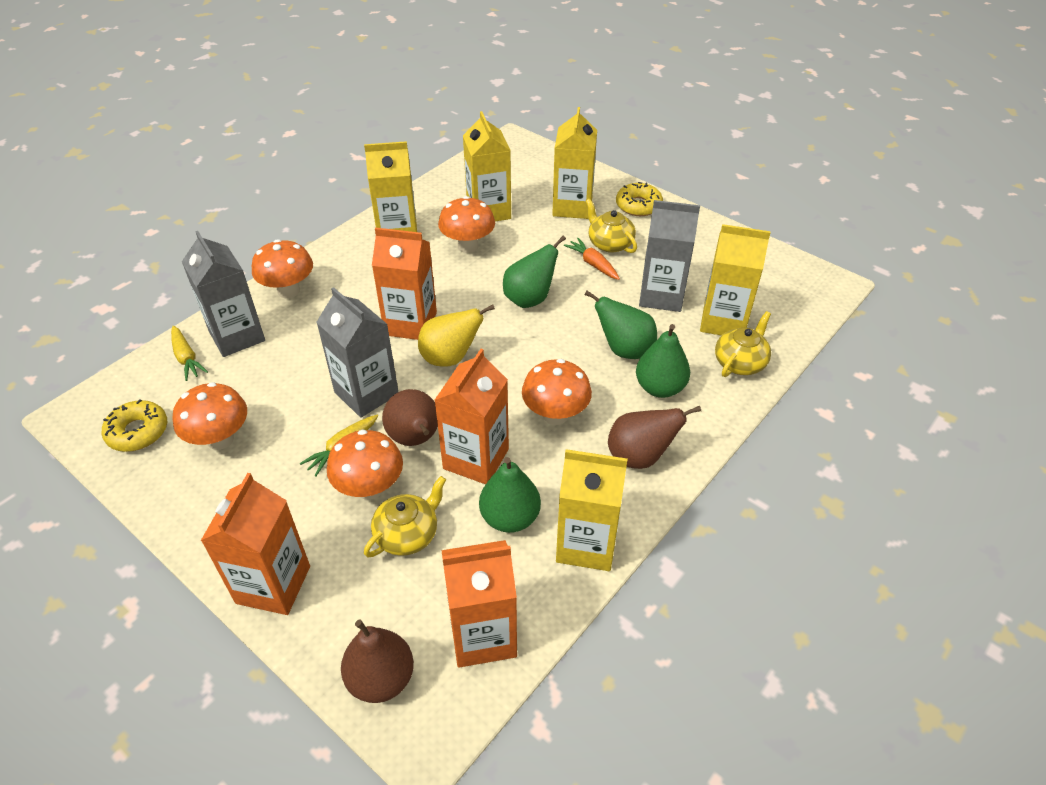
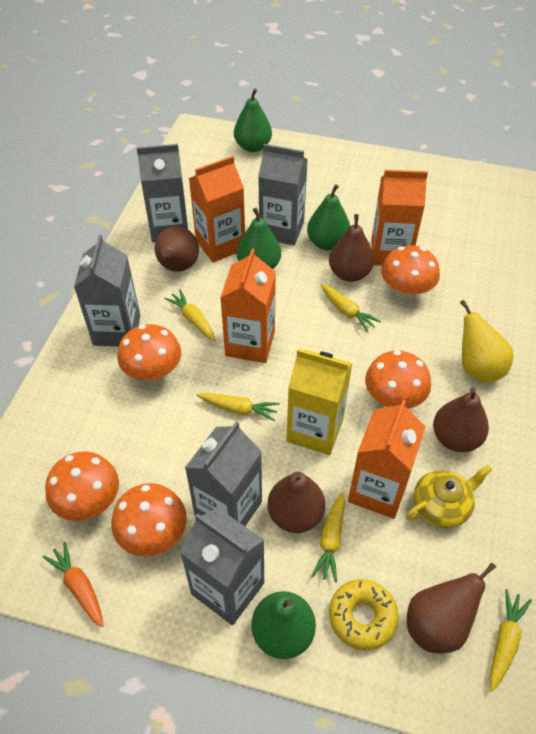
brown pear: 3 -> 5
grey carton: 3 -> 5
yellow carrot: 2 -> 5
yellow carton: 5 -> 1
yellow donut: 2 -> 1
yellow teapot: 3 -> 1

